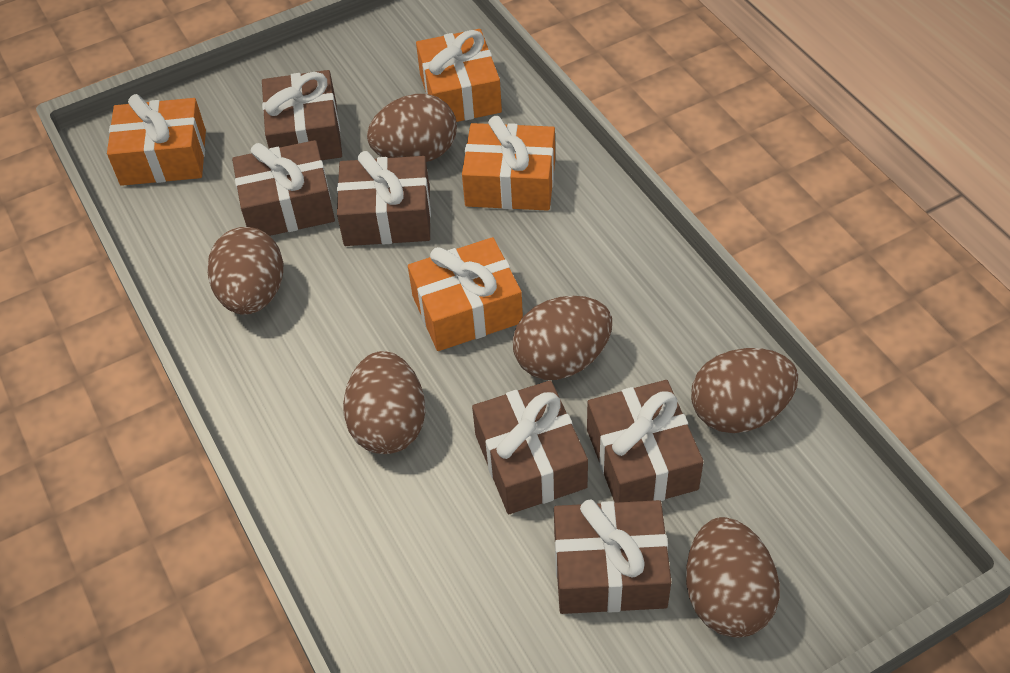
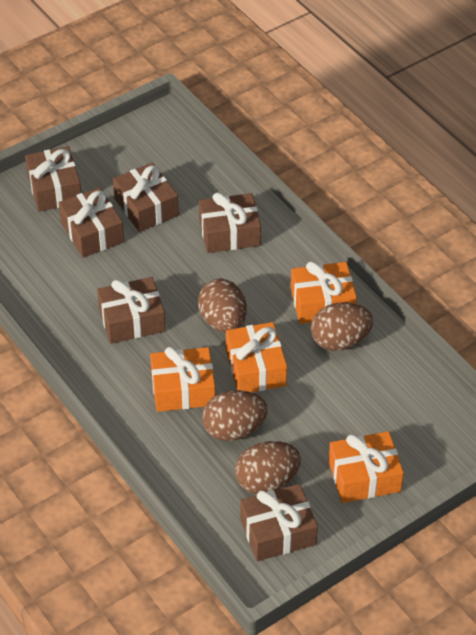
brown egg: 6 -> 4

